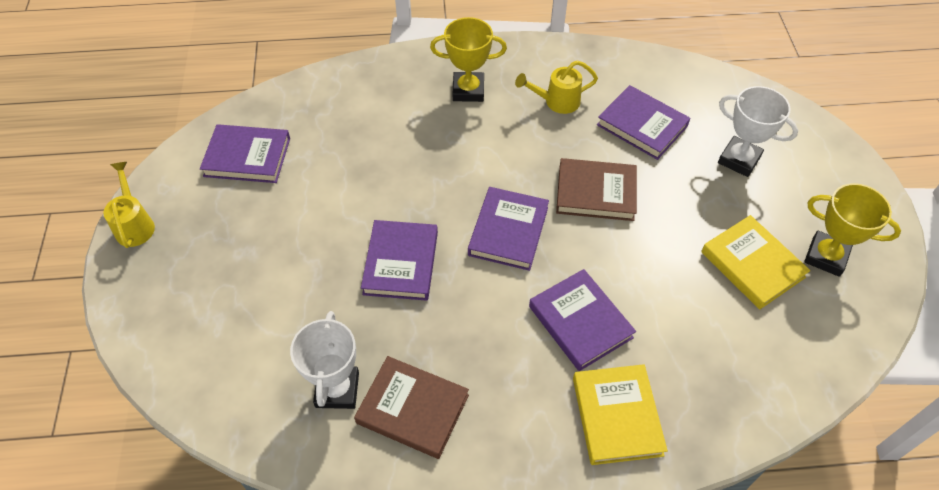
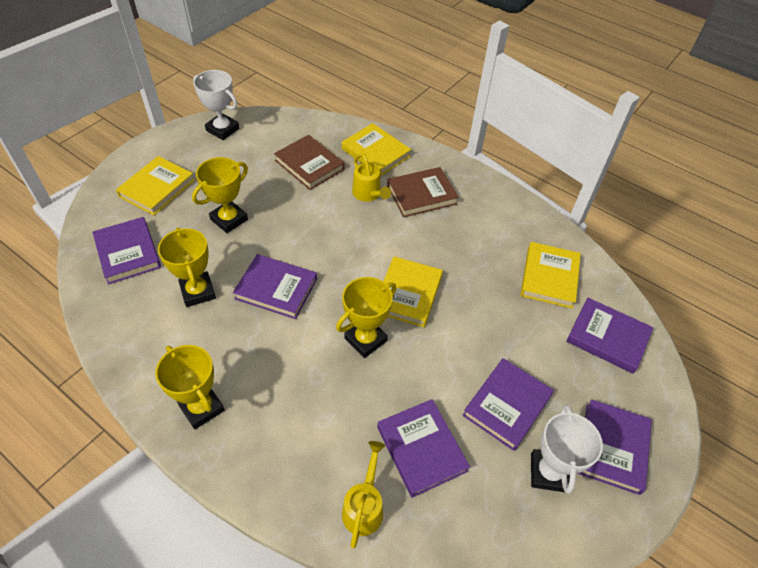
purple book: 5 -> 6
yellow book: 2 -> 4
yellow trophy: 2 -> 4

